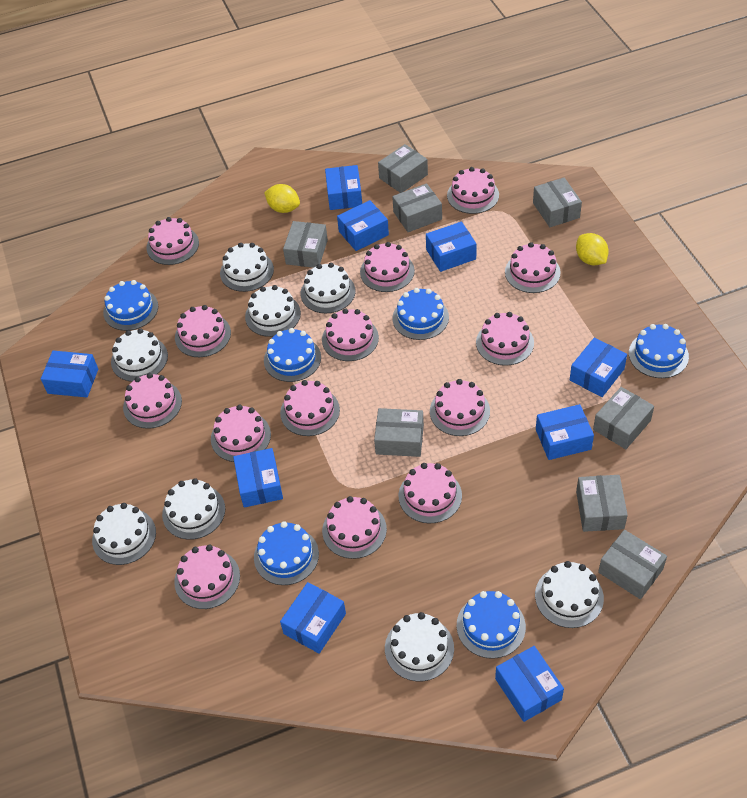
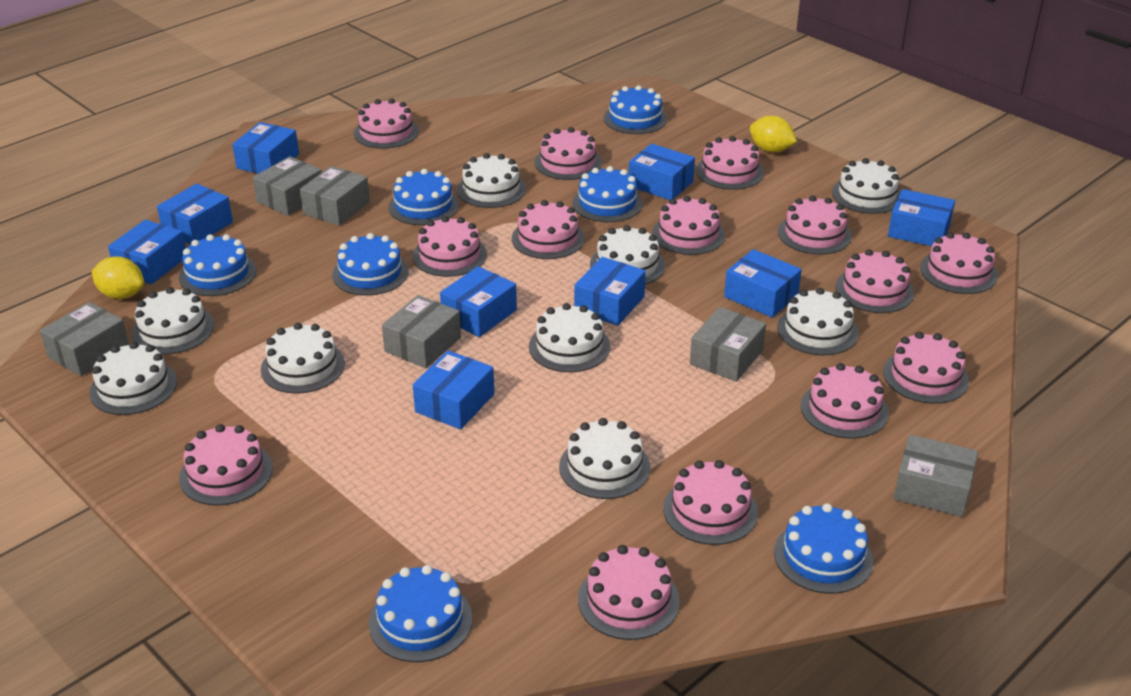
blue cake: 6 -> 7
grey box: 8 -> 6
white cake: 8 -> 9

